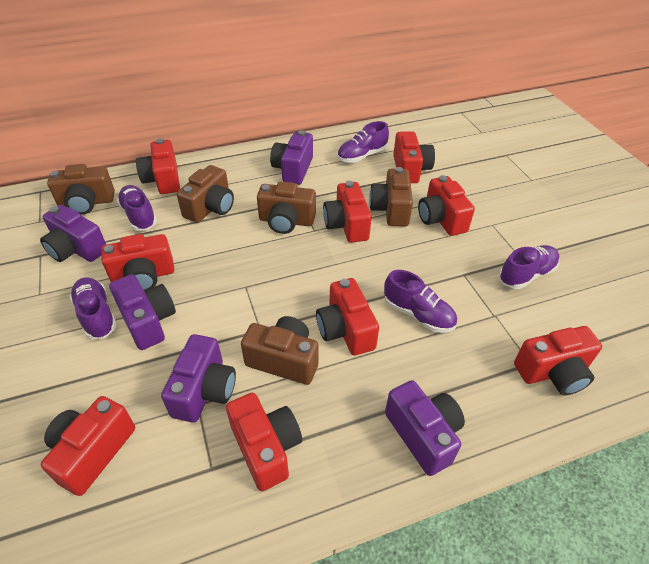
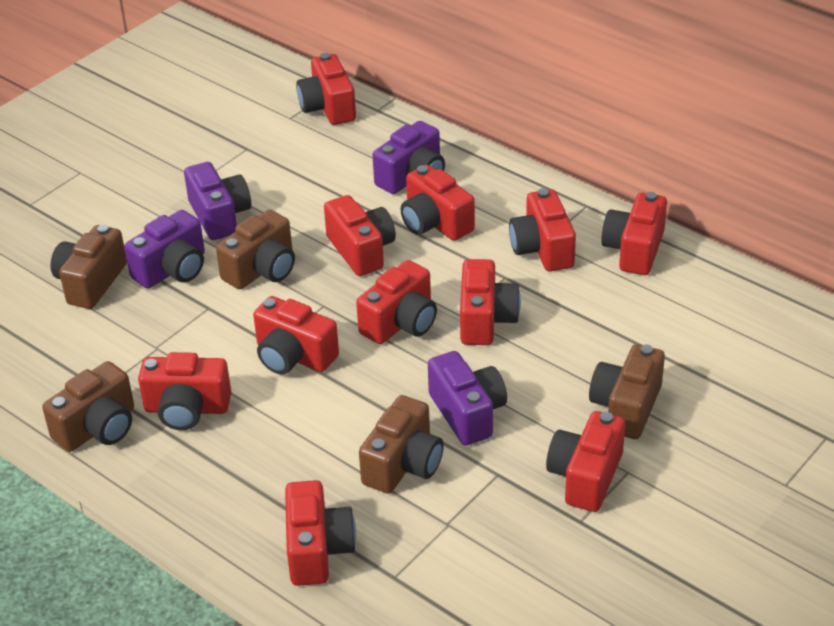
purple camera: 5 -> 4
purple shoe: 5 -> 0
red camera: 9 -> 11

